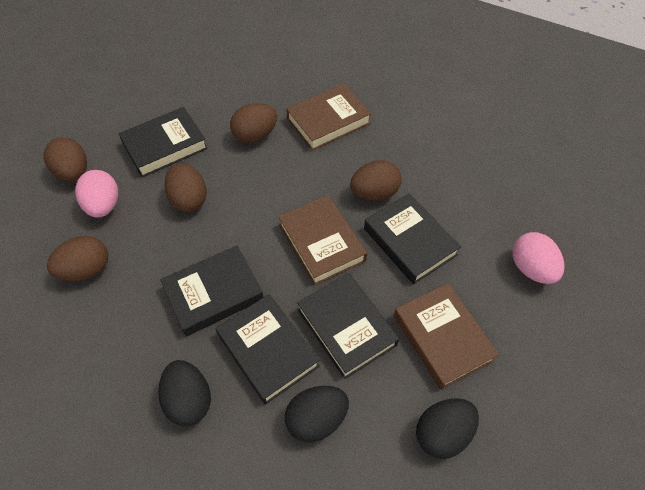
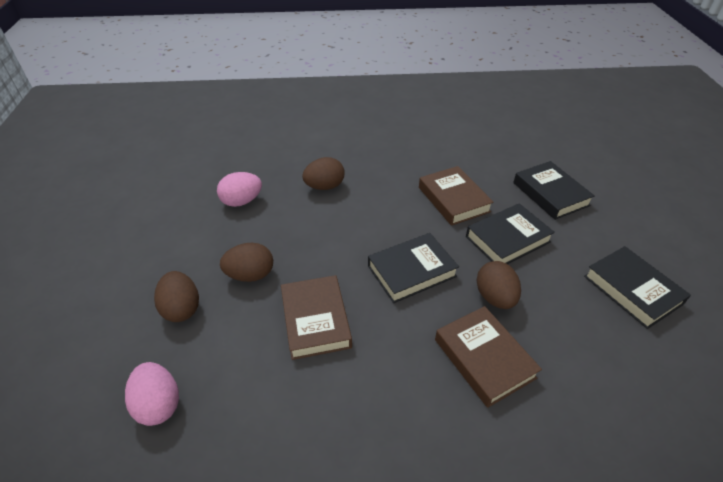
black book: 5 -> 4
black egg: 3 -> 0
brown egg: 5 -> 4

